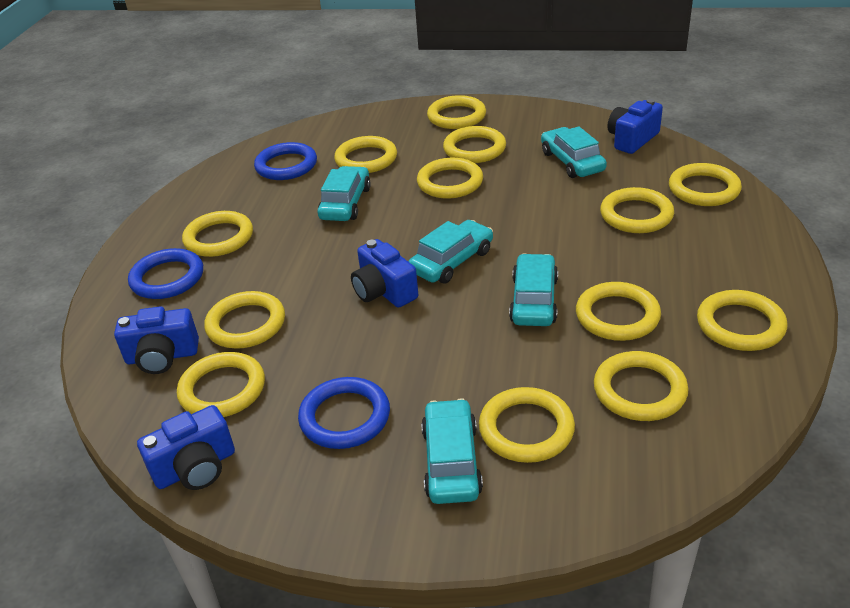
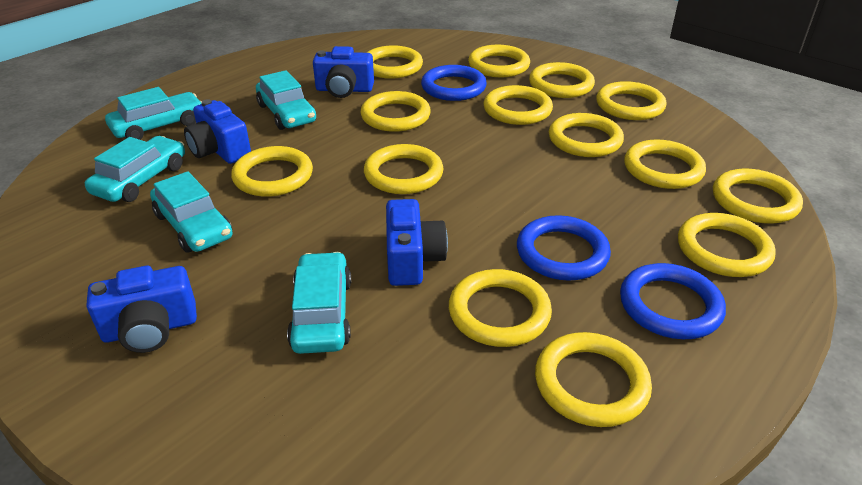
yellow ring: 13 -> 14

